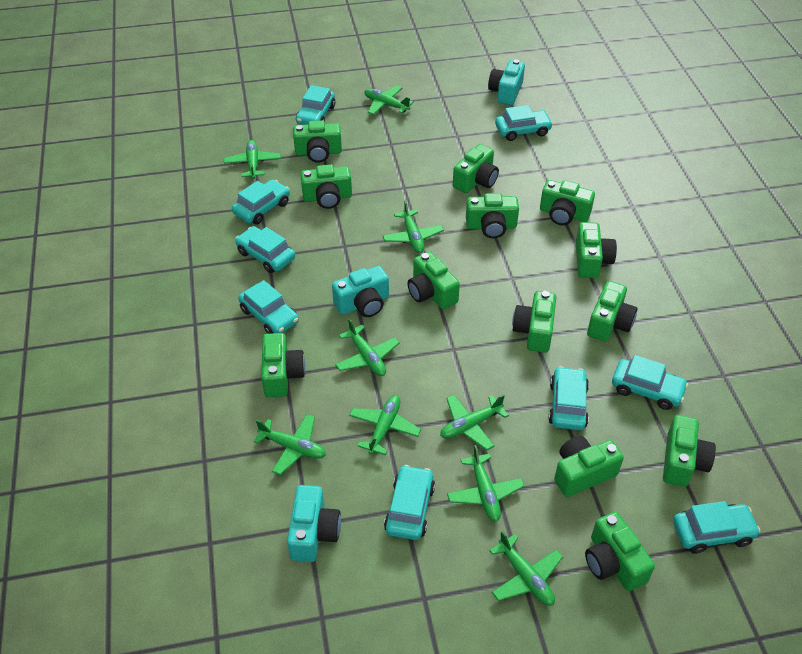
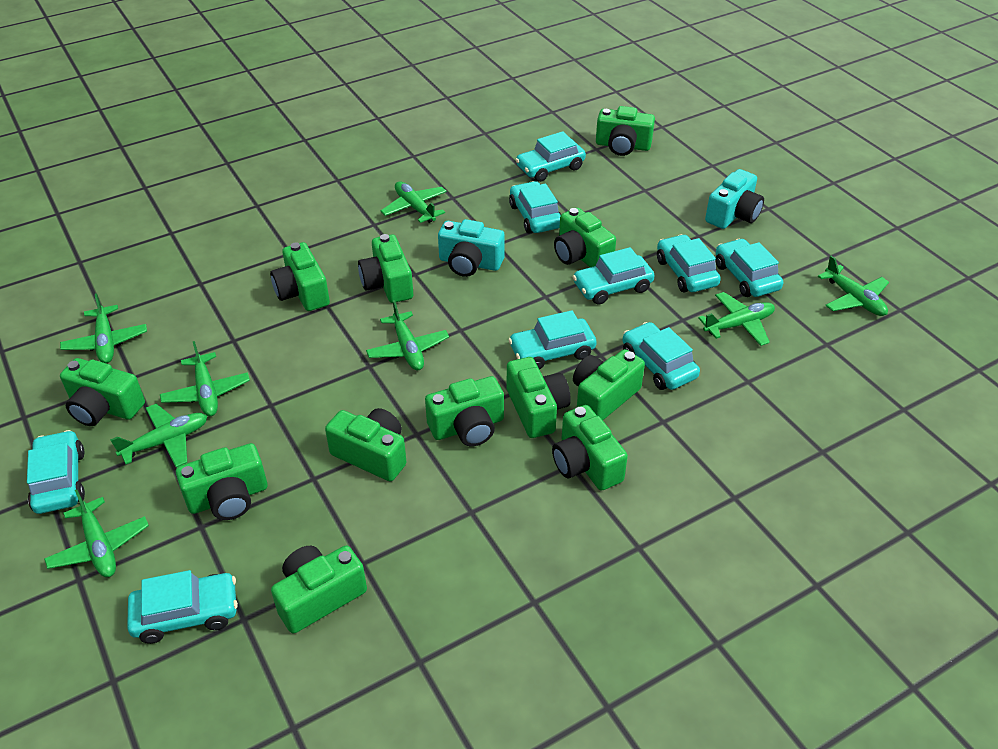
green camera: 13 -> 12
green plane: 9 -> 8
turquoise camera: 3 -> 2

